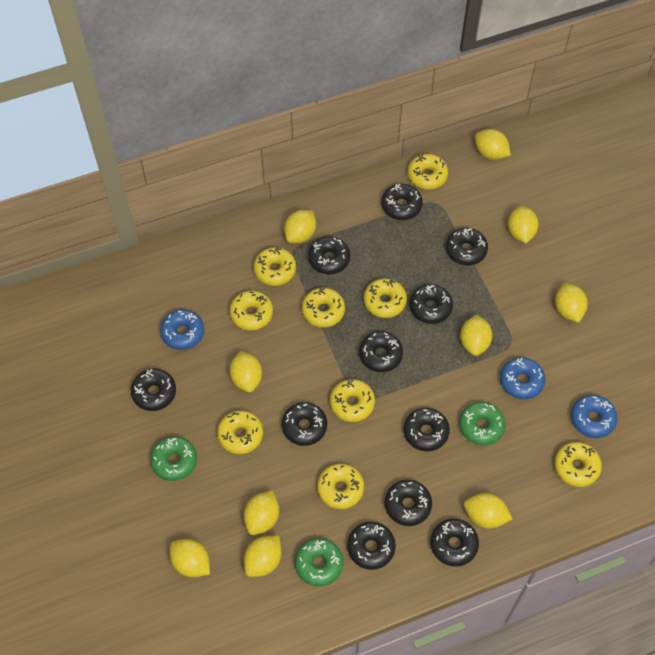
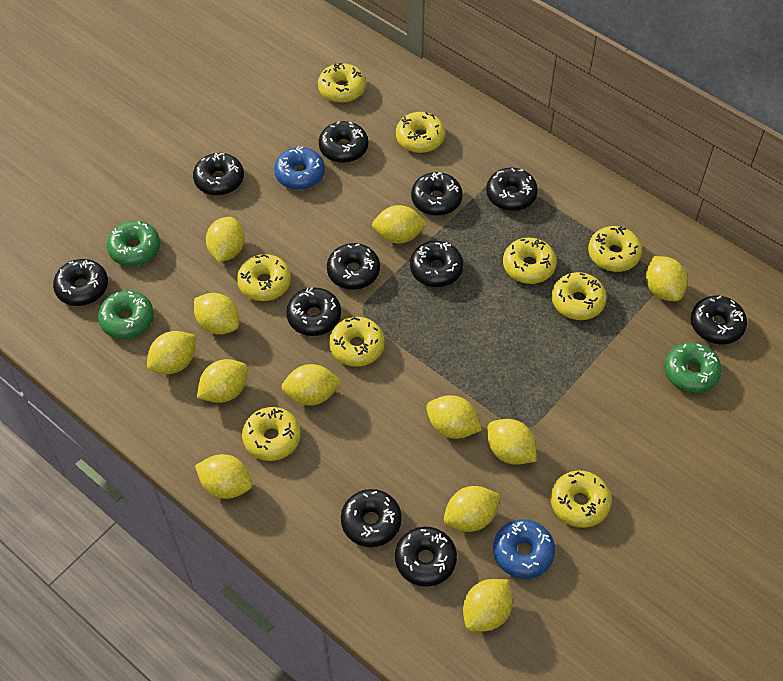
blue donut: 3 -> 2
yellow lemon: 10 -> 12

